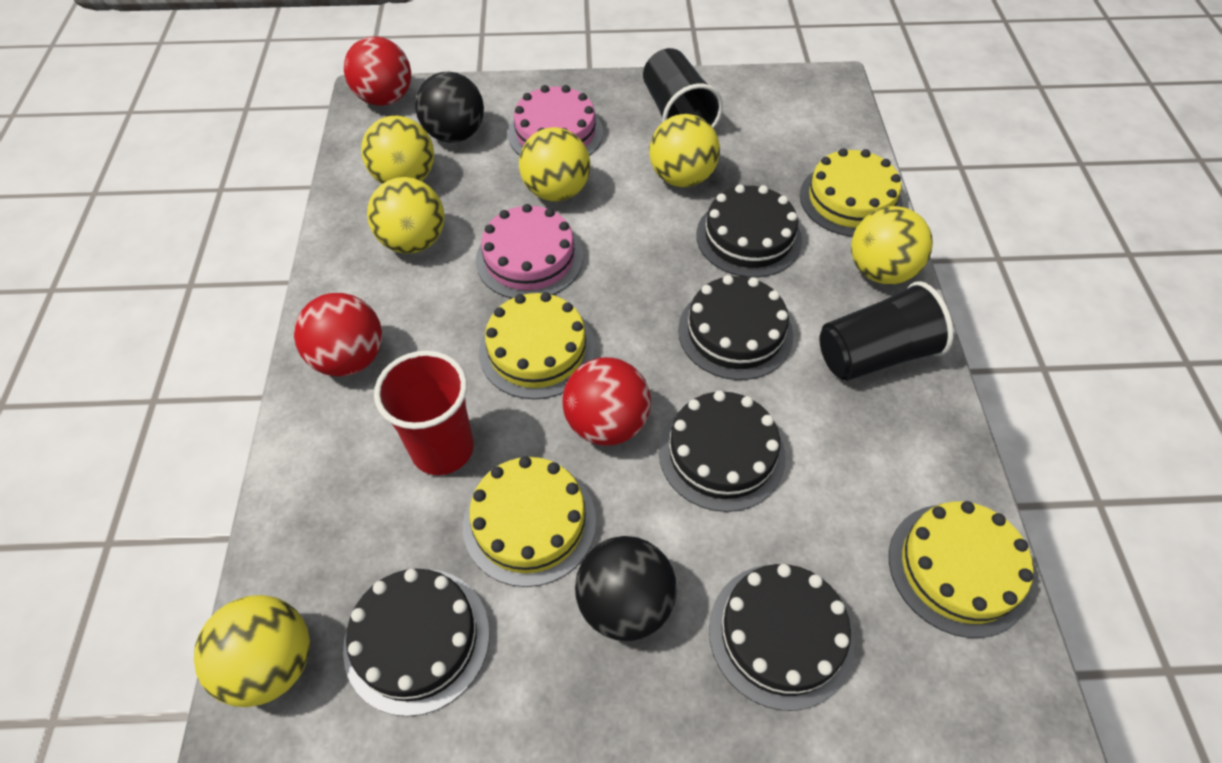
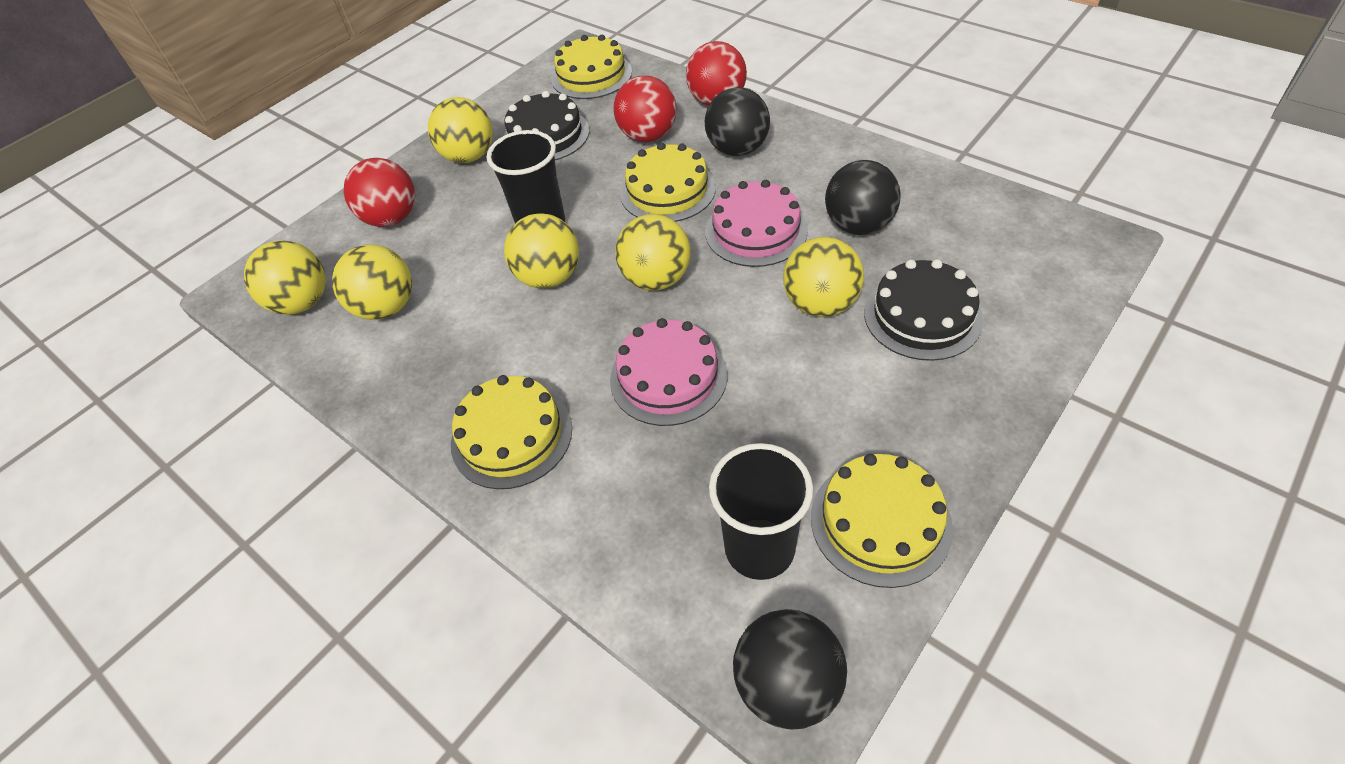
black ball: 2 -> 3
black cake: 5 -> 2
red cup: 1 -> 0

